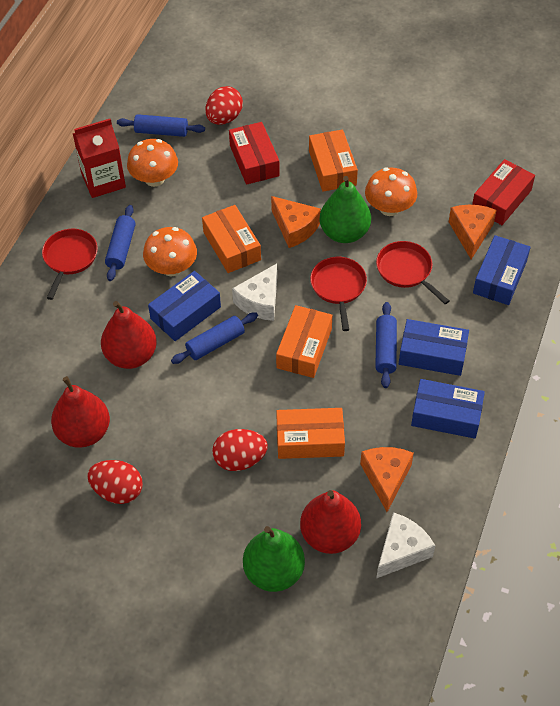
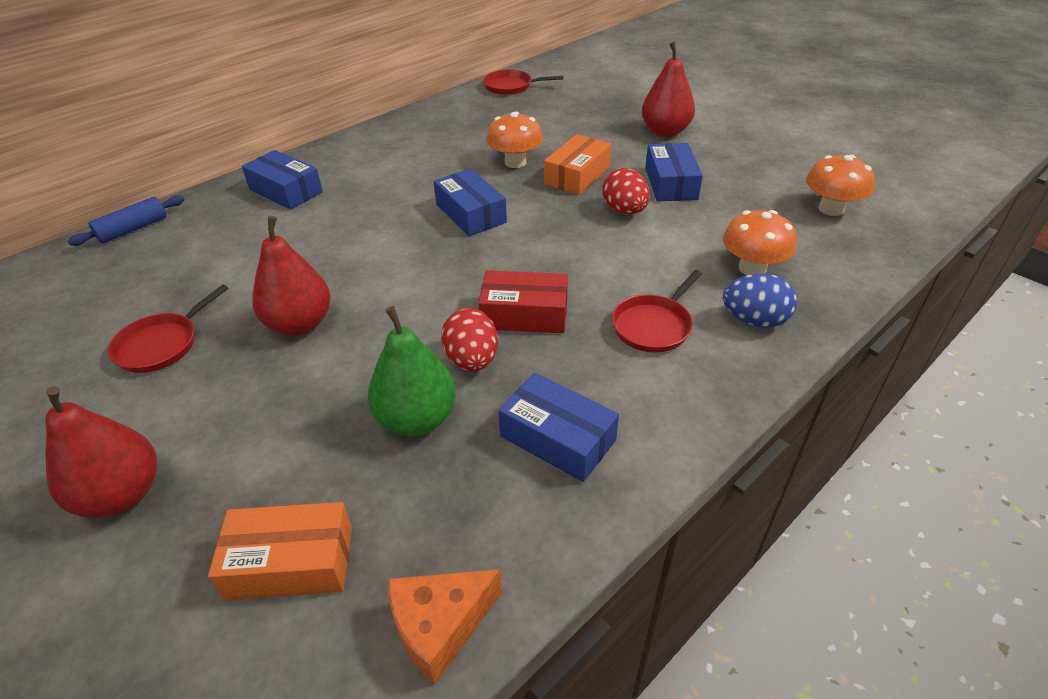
blue egg: 0 -> 1
blue rolling pin: 4 -> 1
green pear: 2 -> 1
orange box: 4 -> 2
orange cheese: 3 -> 1
red box: 2 -> 1
red carton: 1 -> 0
red egg: 3 -> 2
white cheese: 2 -> 0

